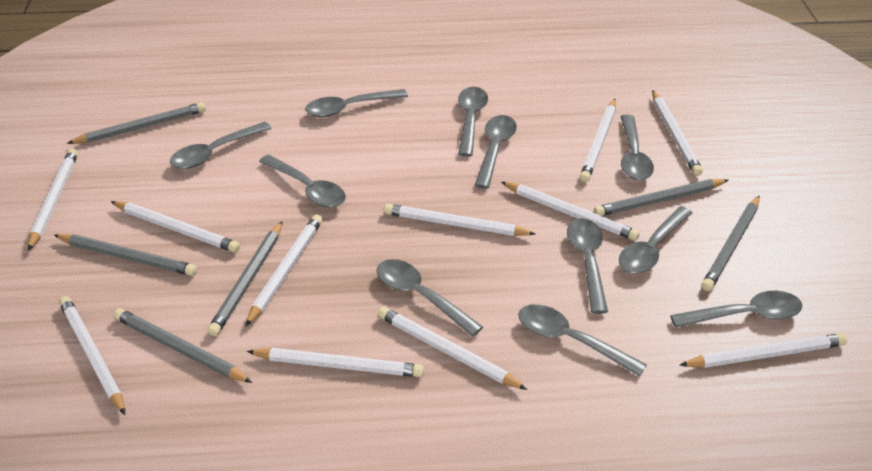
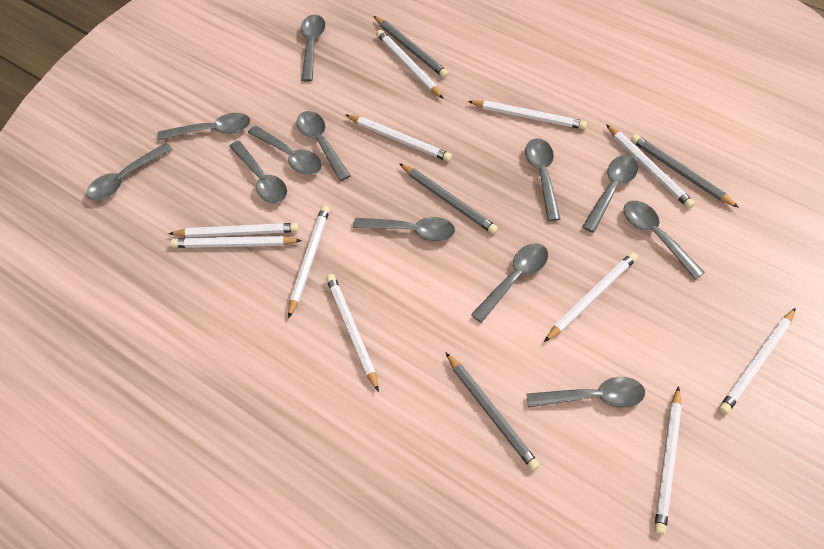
grey pencil: 6 -> 4
grey spoon: 11 -> 12

